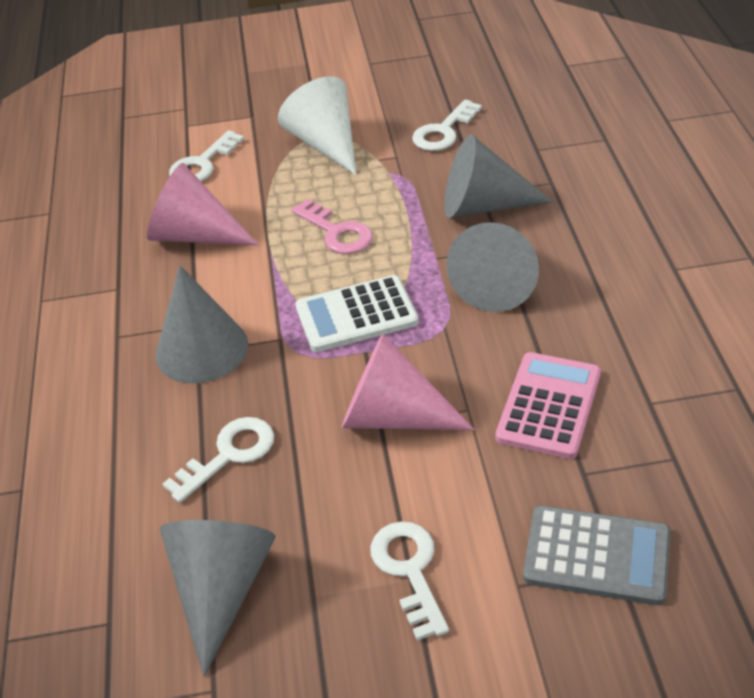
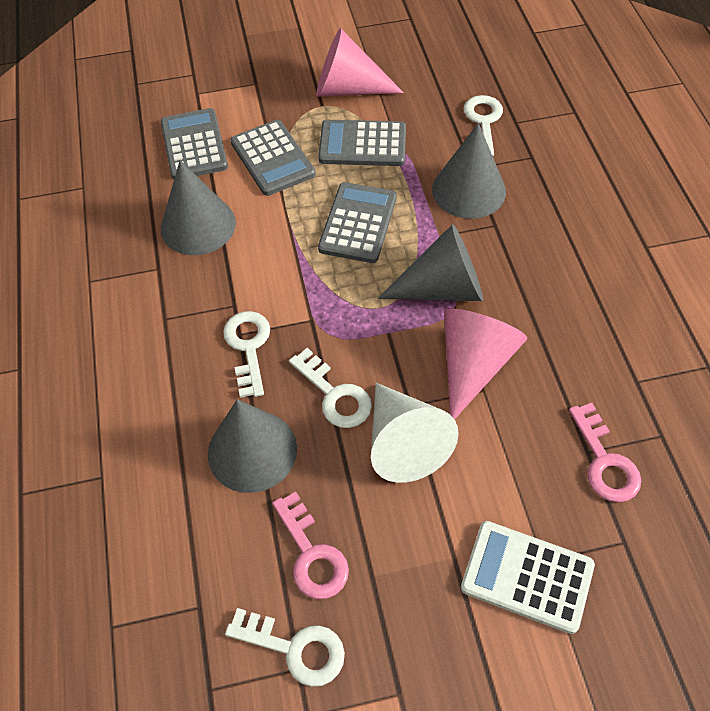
grey calculator: 1 -> 4
pink calculator: 1 -> 0
pink key: 1 -> 2

